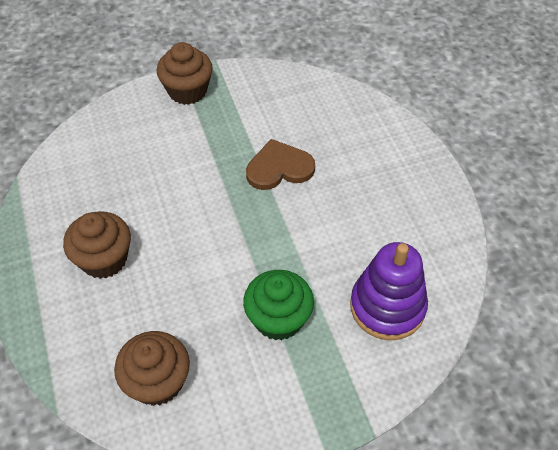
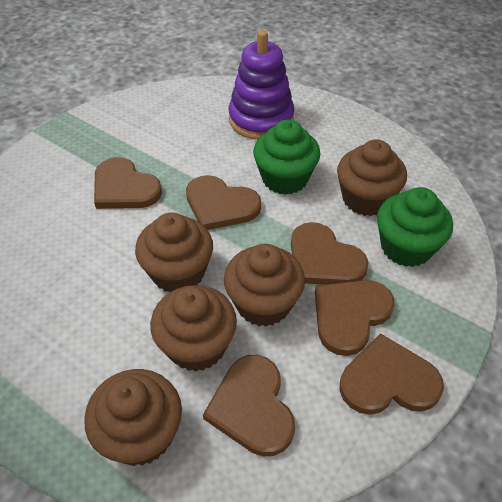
brown cupcake: 3 -> 5
brown heart: 1 -> 6
green cupcake: 1 -> 2

